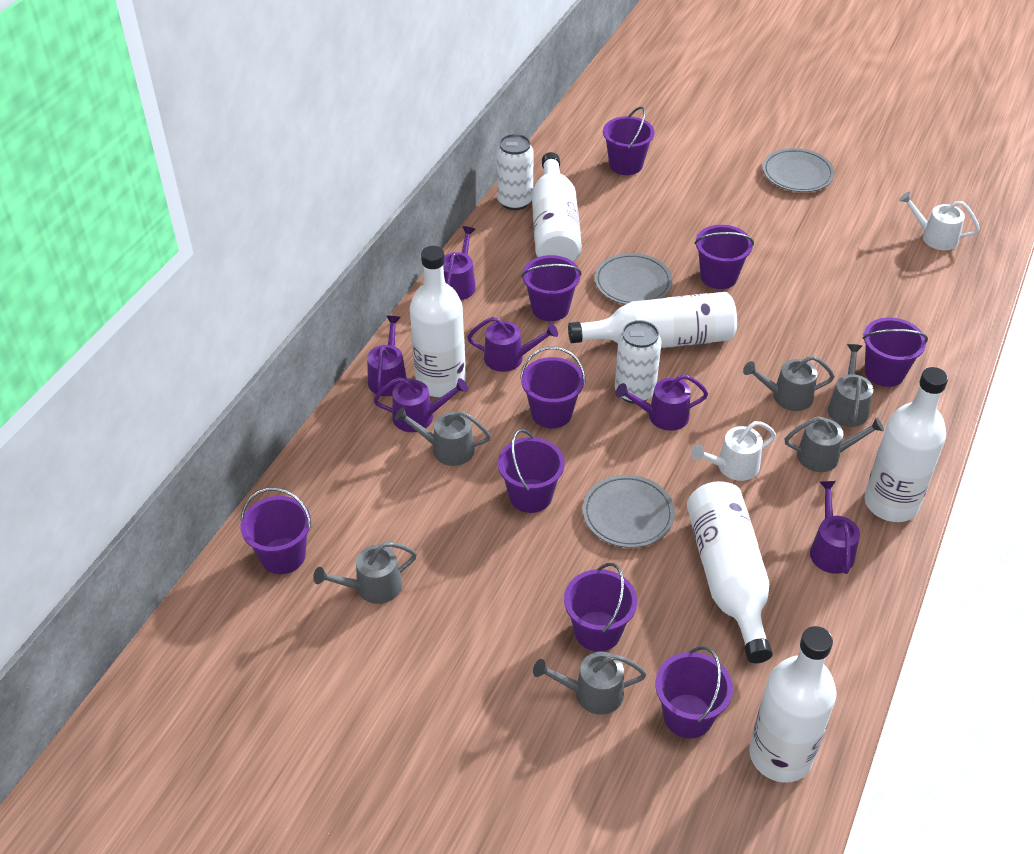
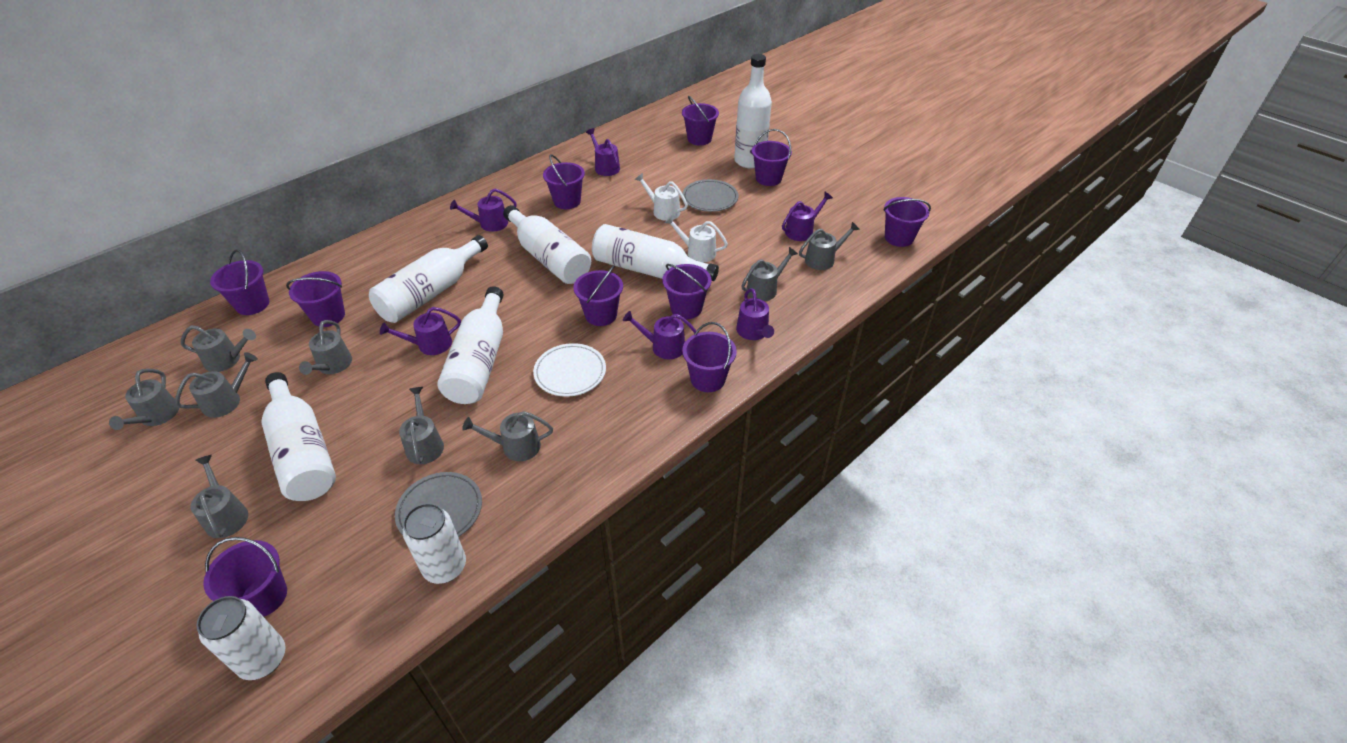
grey plate: 3 -> 2
grey watering can: 6 -> 9
purple bucket: 9 -> 10
white plate: 0 -> 1

